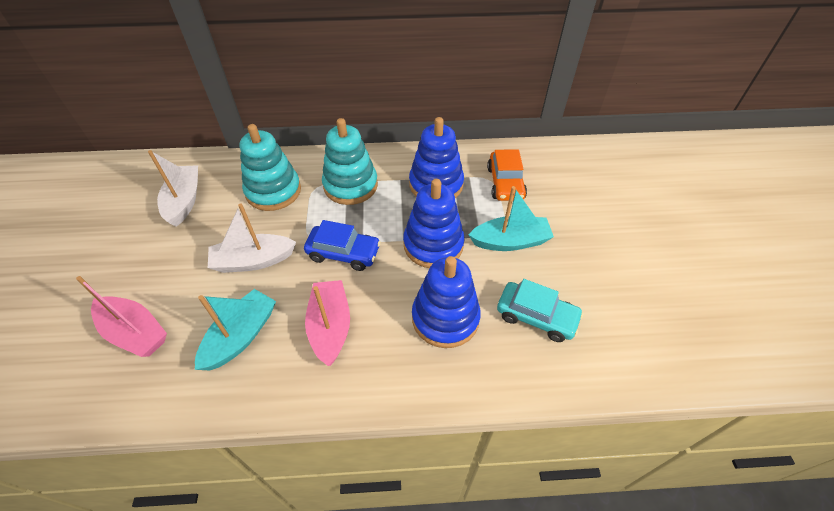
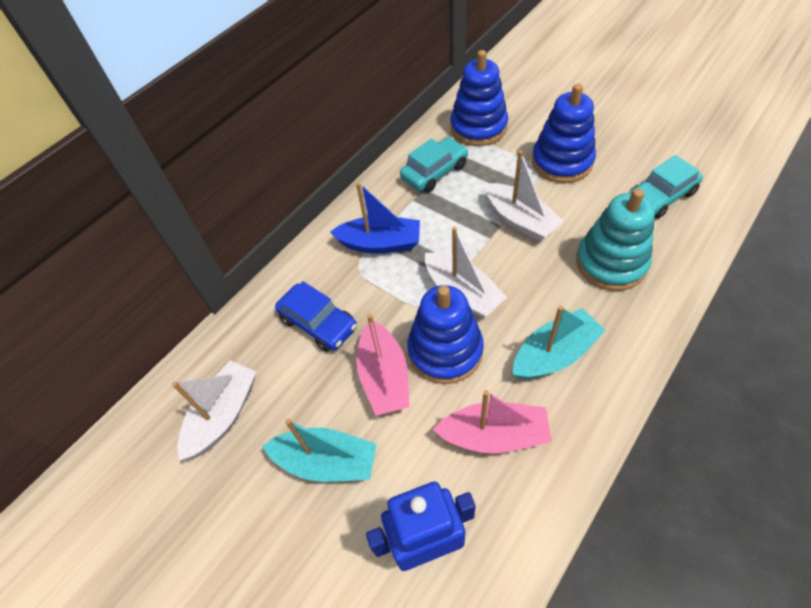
blue boat: 0 -> 1
blue robot: 0 -> 1
orange car: 1 -> 0
turquoise car: 1 -> 2
turquoise stacking toy: 2 -> 1
white boat: 2 -> 3

